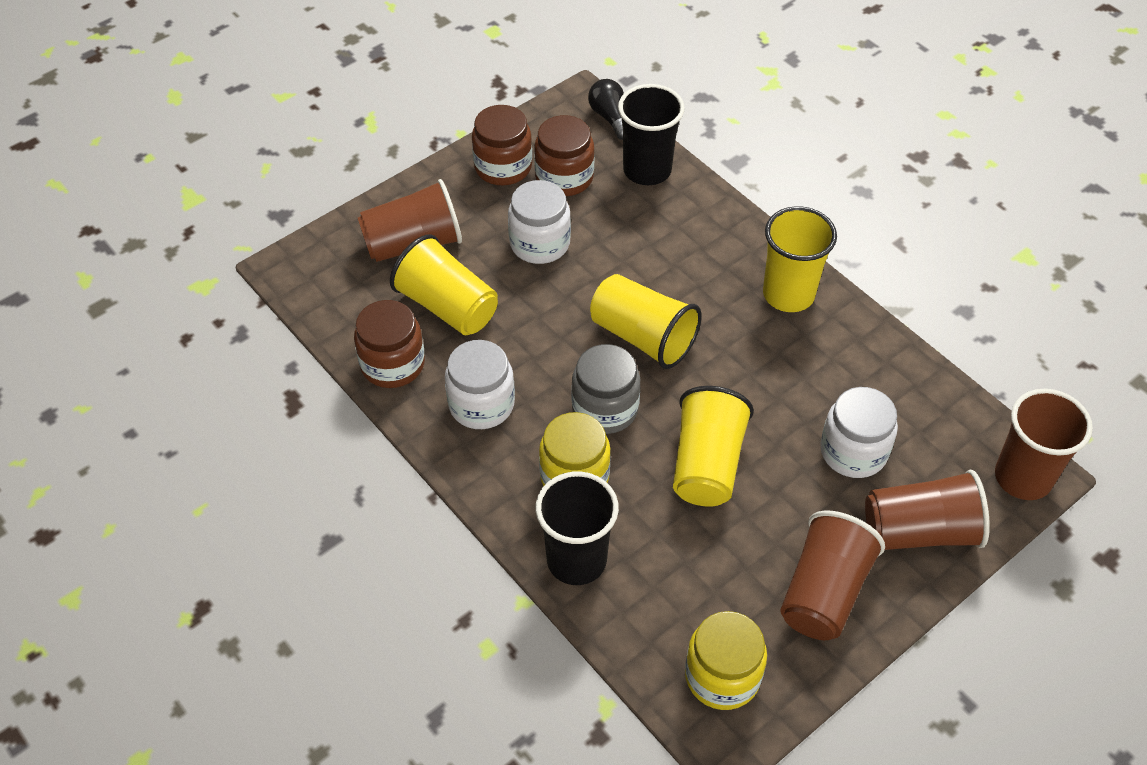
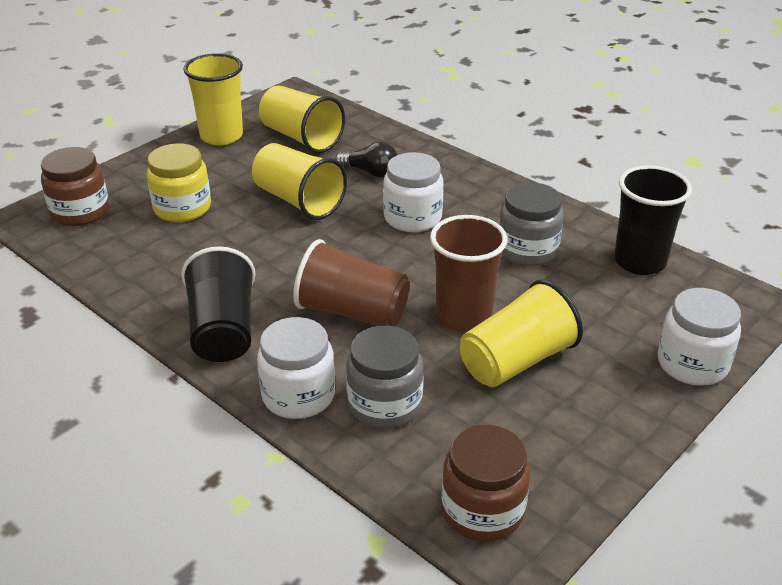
brown cup: 4 -> 2
brown jar: 3 -> 2
grey jar: 1 -> 2
yellow jar: 2 -> 1

